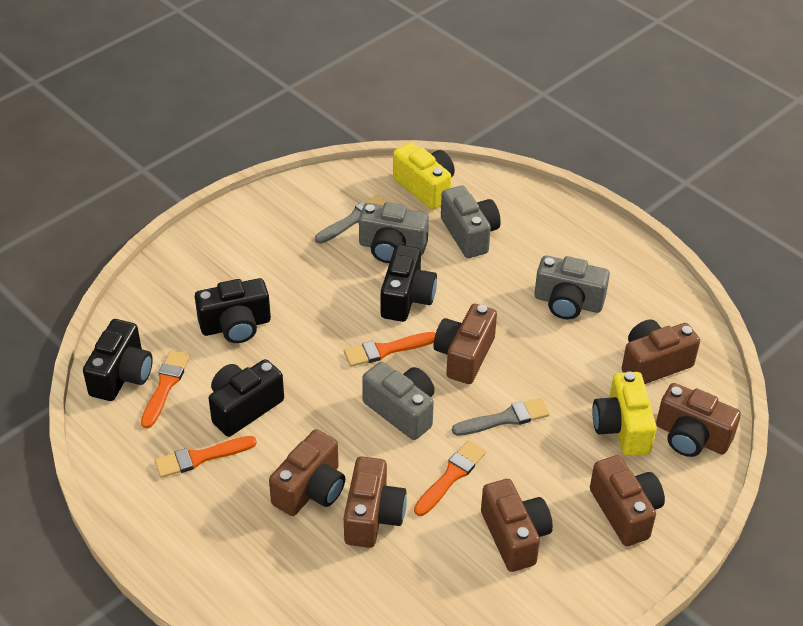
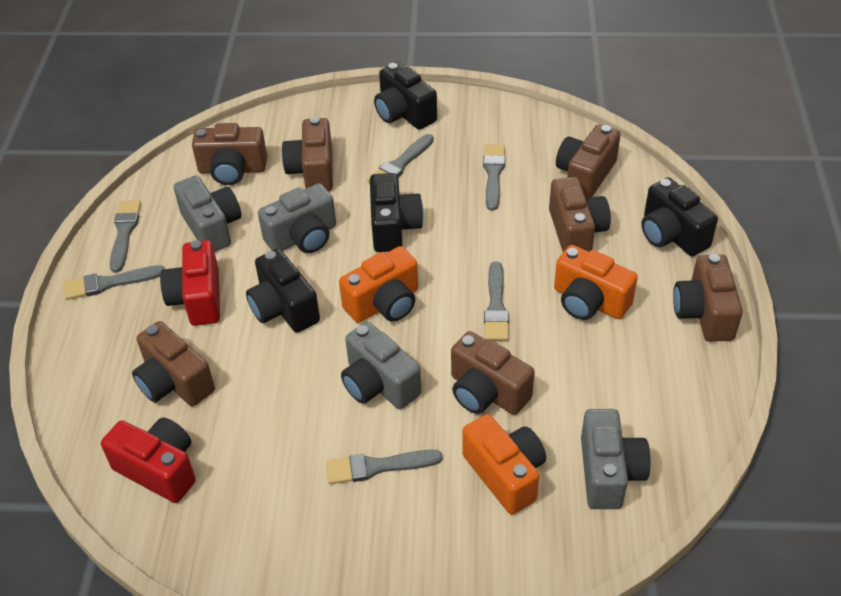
grey brush: 2 -> 6
orange brush: 4 -> 0
orange camera: 0 -> 3
red camera: 0 -> 2
yellow camera: 2 -> 0

